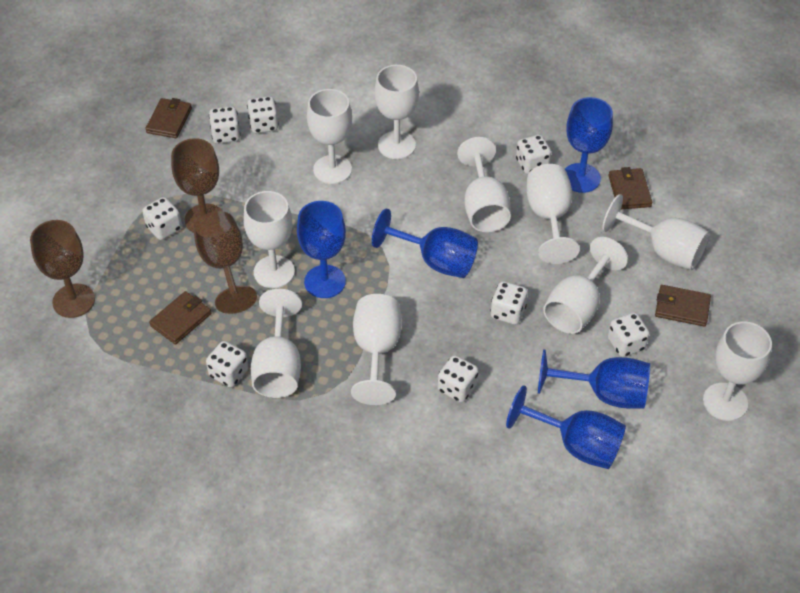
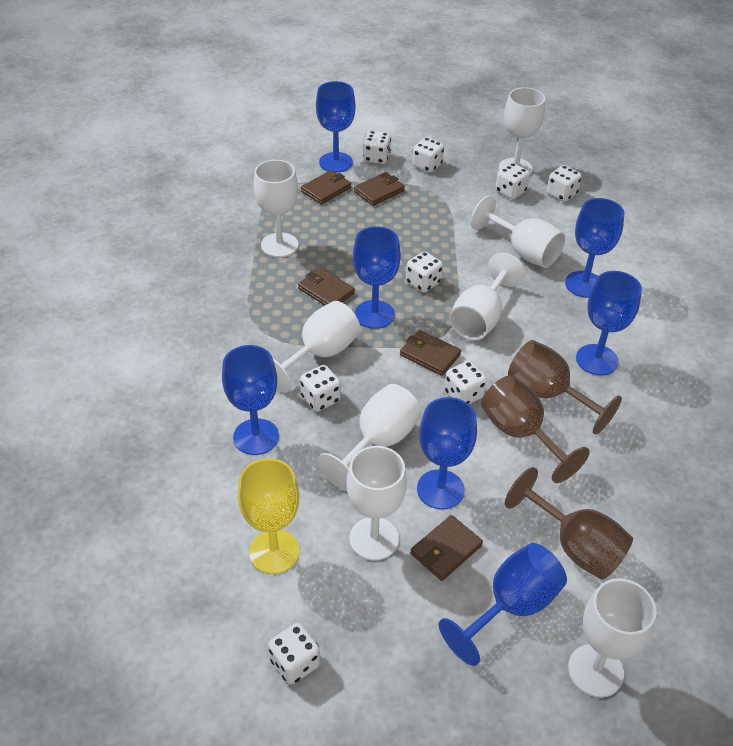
blue goblet: 5 -> 7
brown wallet: 4 -> 5
white goblet: 10 -> 8
yellow goblet: 0 -> 1

